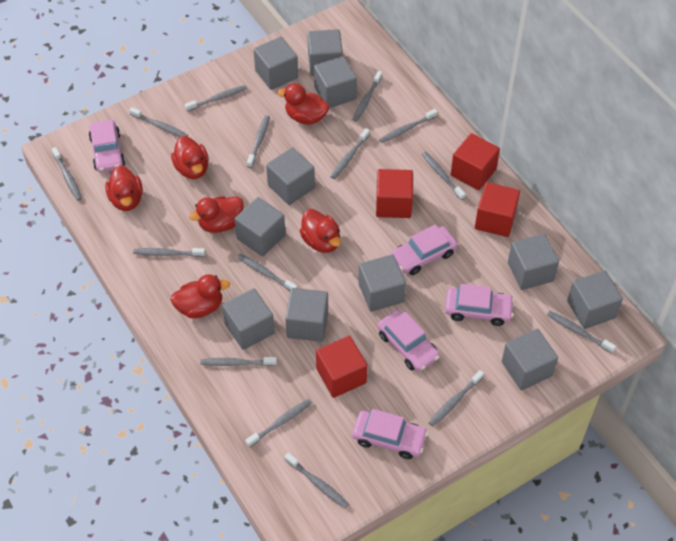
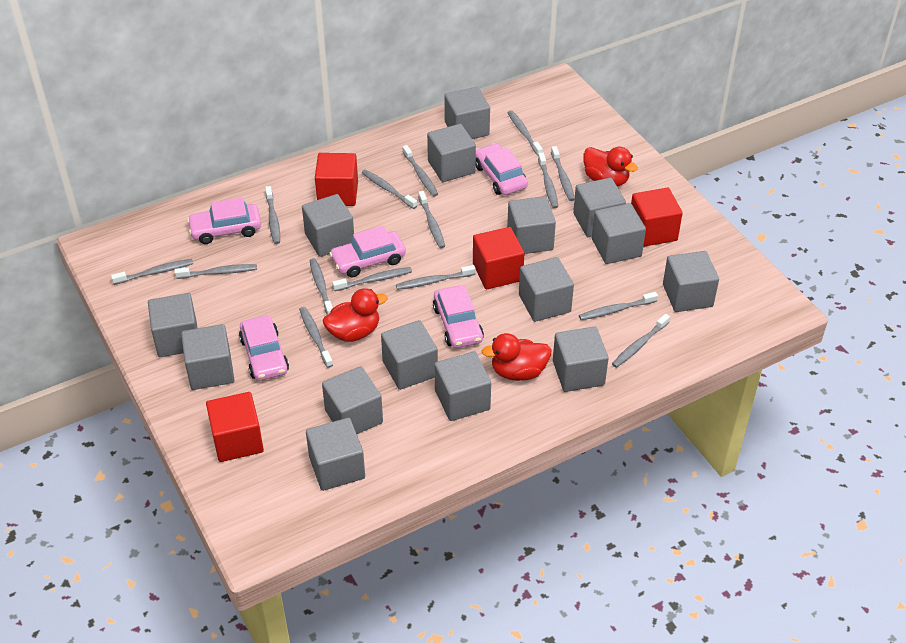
grey cube: 11 -> 15
red duck: 6 -> 3

